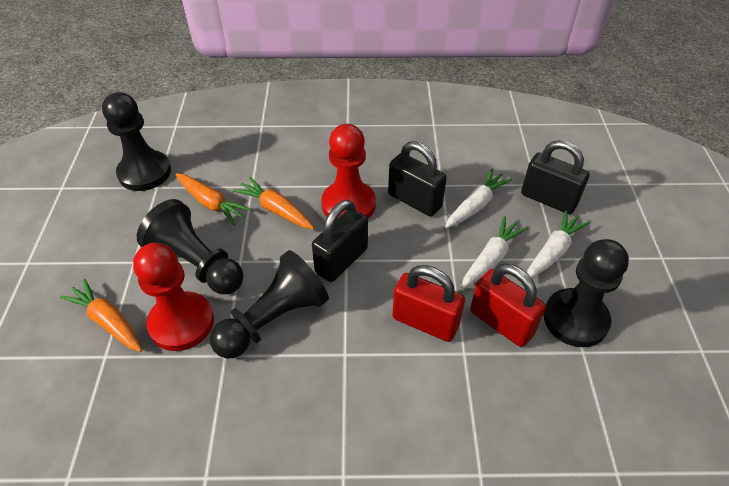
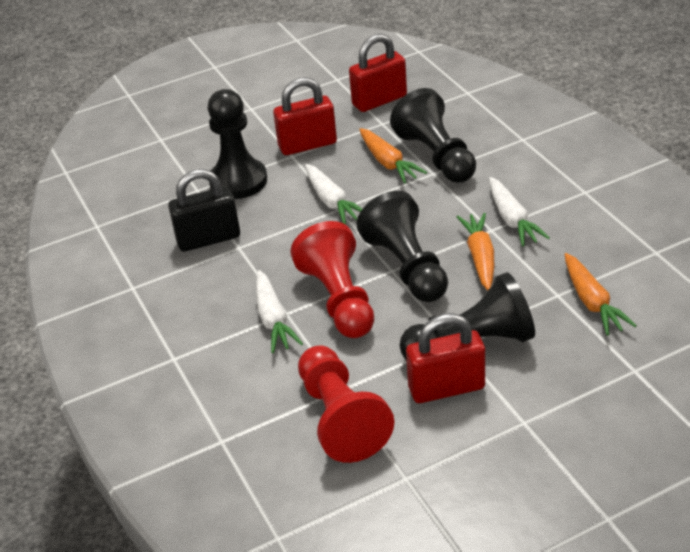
black padlock: 3 -> 1
red padlock: 2 -> 3

